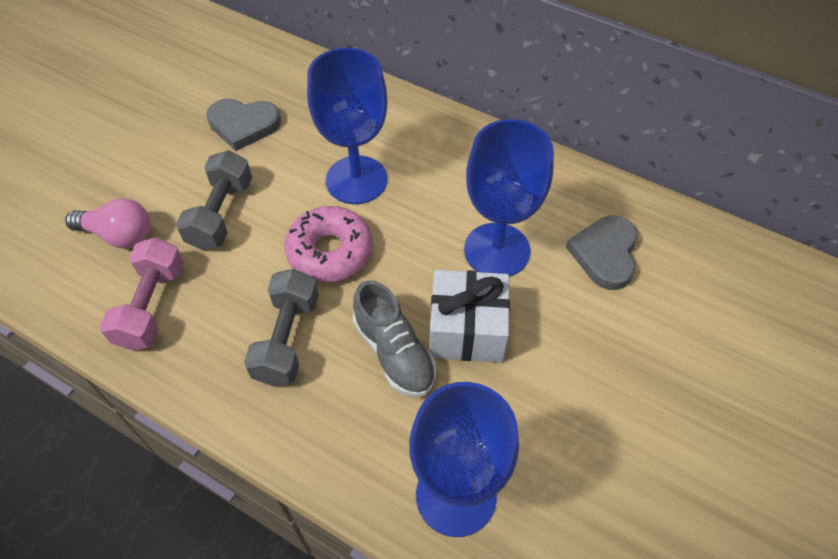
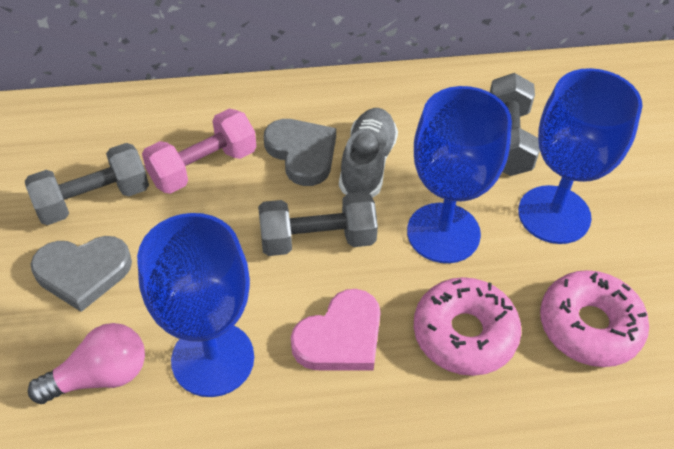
grey dumbbell: 2 -> 3
pink donut: 1 -> 2
pink heart: 0 -> 1
white gift: 1 -> 0

